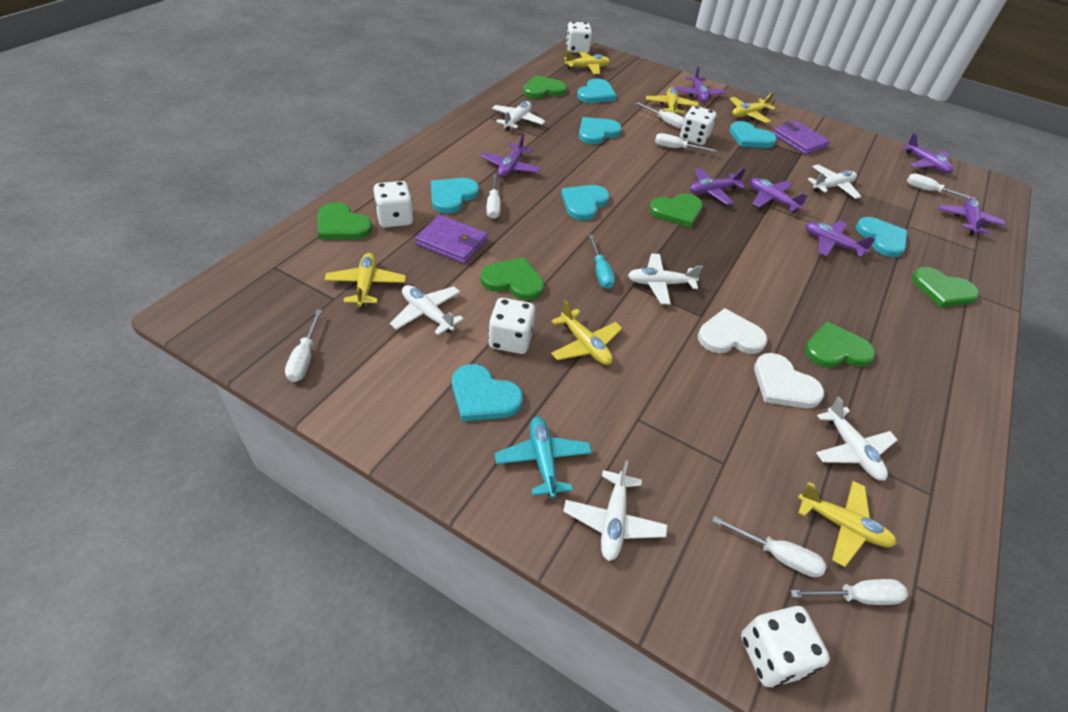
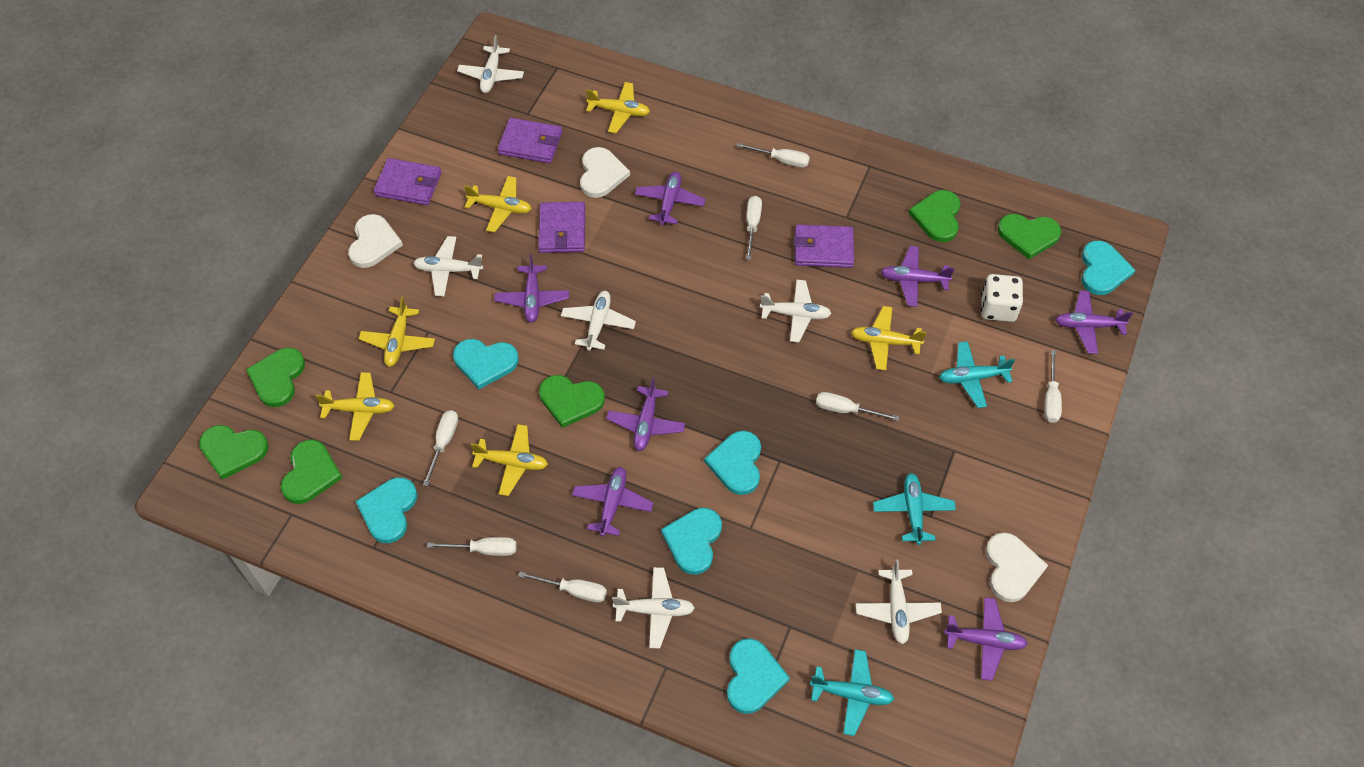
purple wallet: 2 -> 4
turquoise heart: 7 -> 6
turquoise plane: 1 -> 3
turquoise screwdriver: 1 -> 0
white dice: 5 -> 1
white heart: 2 -> 3

